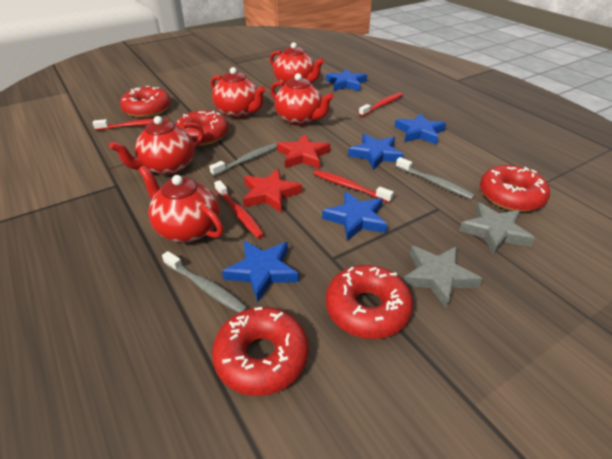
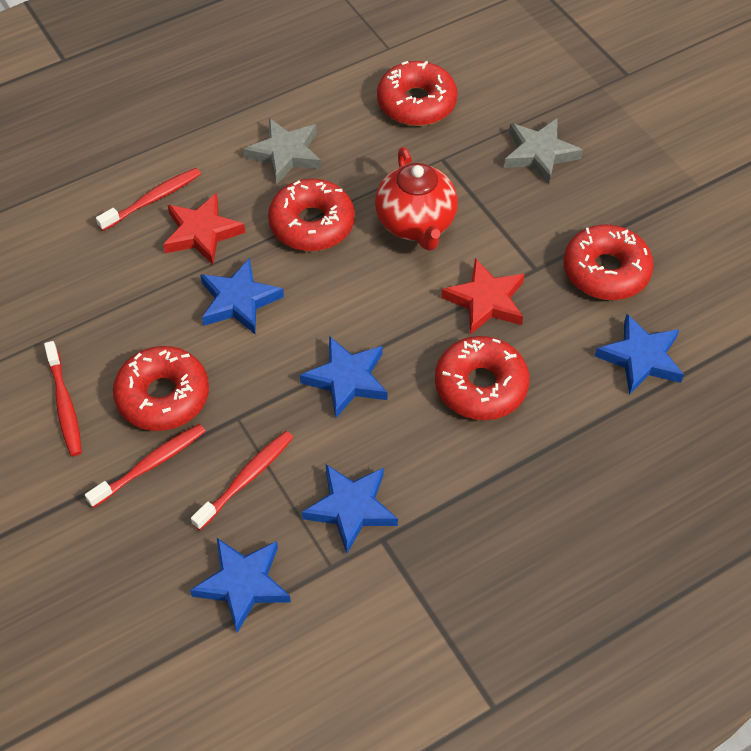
grey toothbrush: 3 -> 0
red teapot: 5 -> 1

